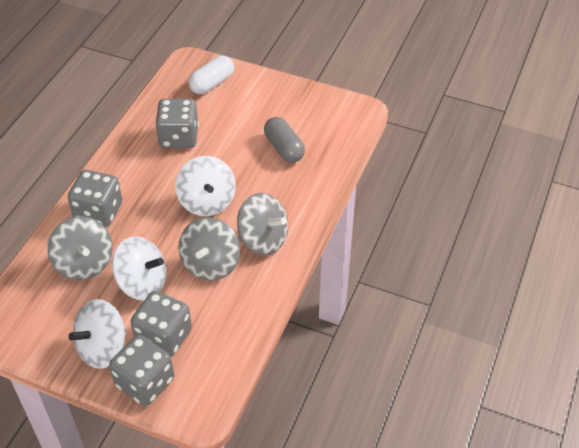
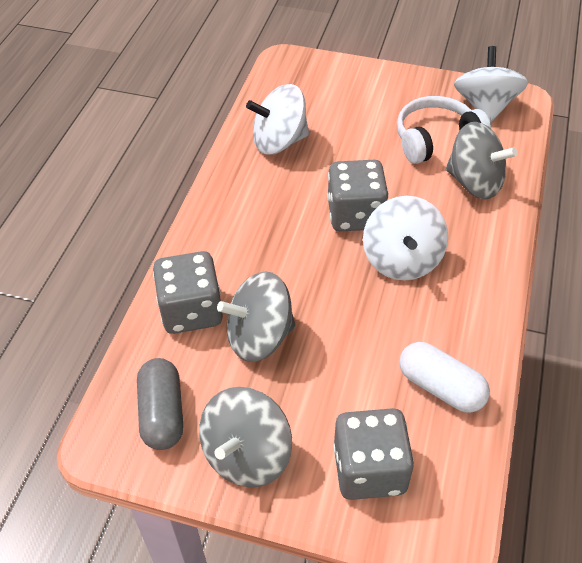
grey dice: 4 -> 3
white headphones: 0 -> 1

